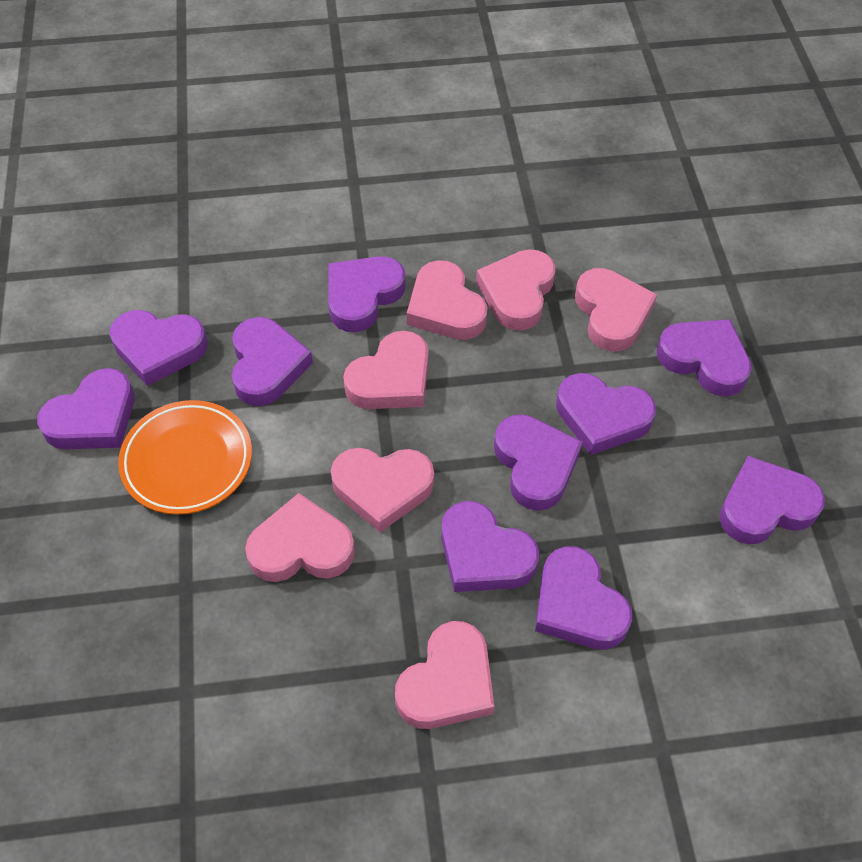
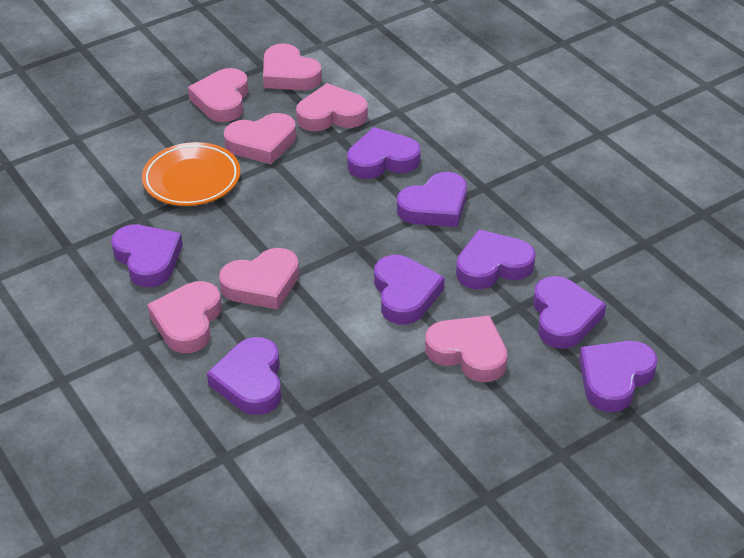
purple heart: 10 -> 8

